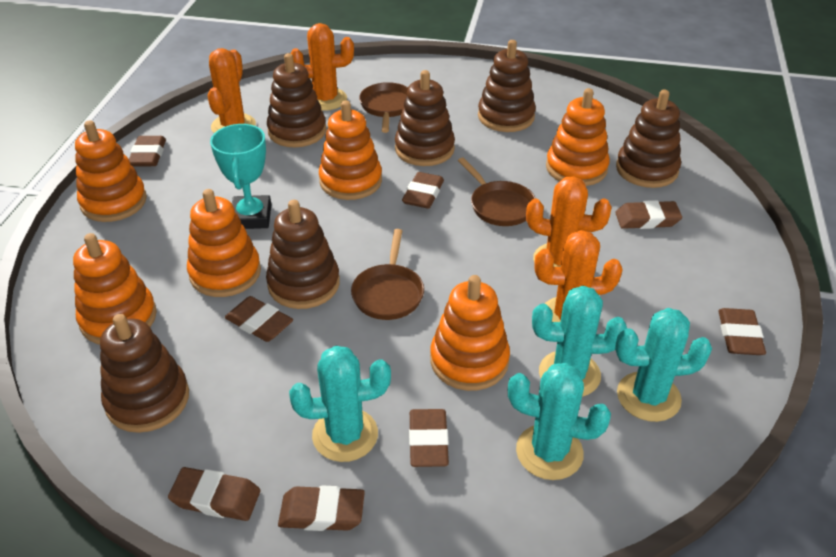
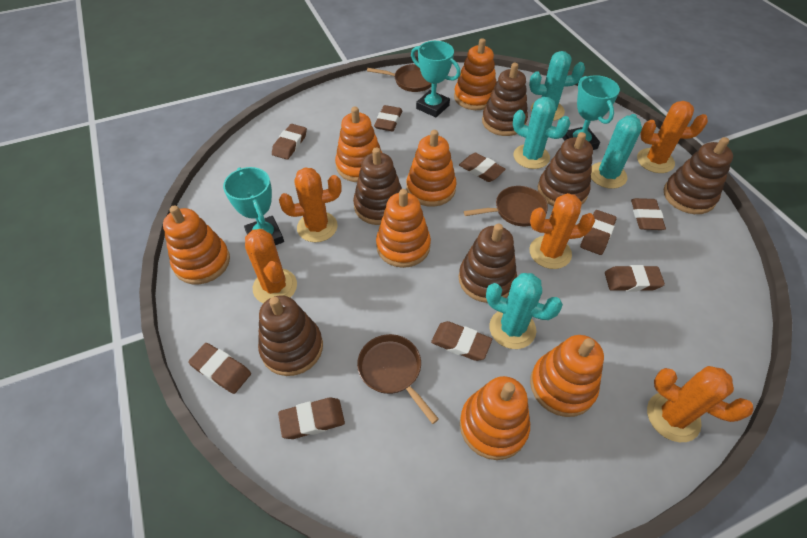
brown eraser: 8 -> 9
orange cactus: 4 -> 5
orange stacking toy: 6 -> 7
turquoise trophy: 1 -> 3

